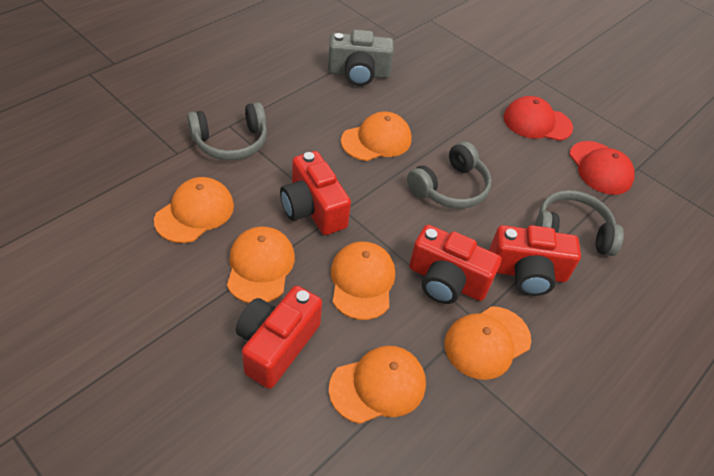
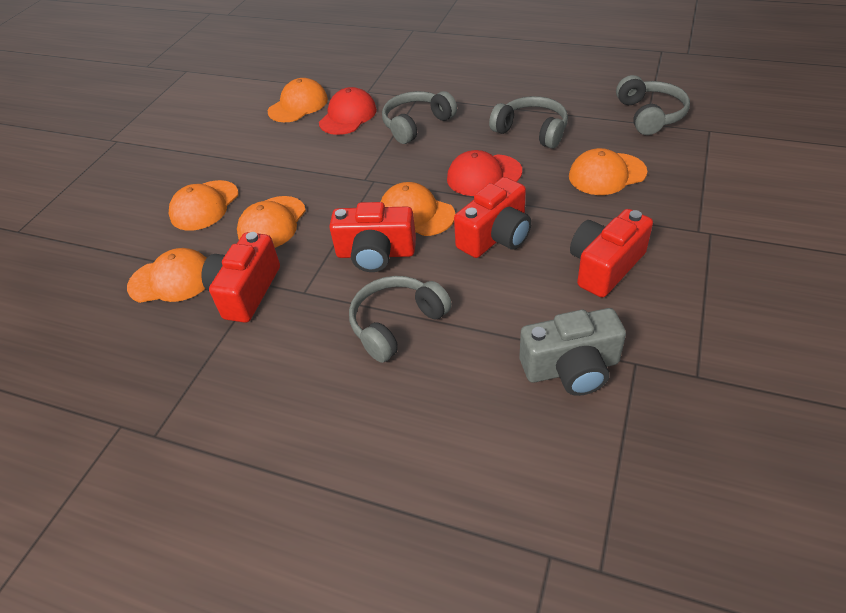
grey headphones: 3 -> 4

